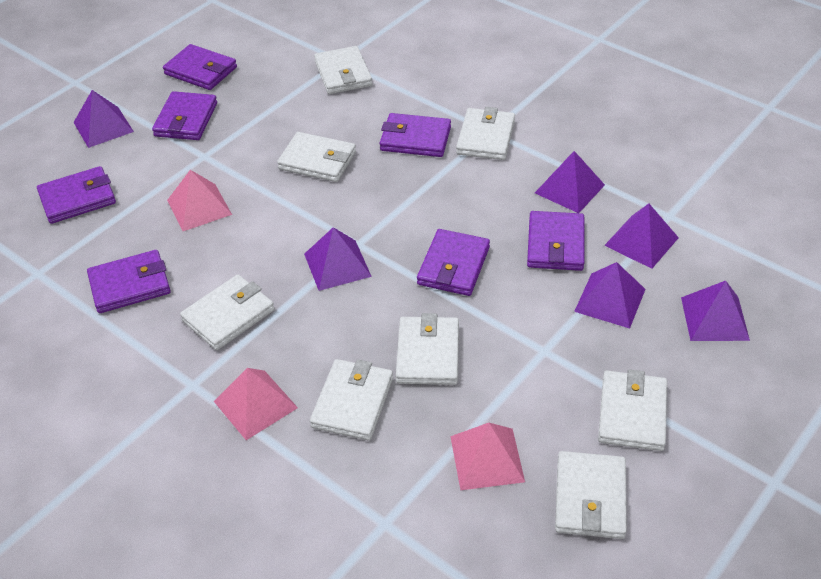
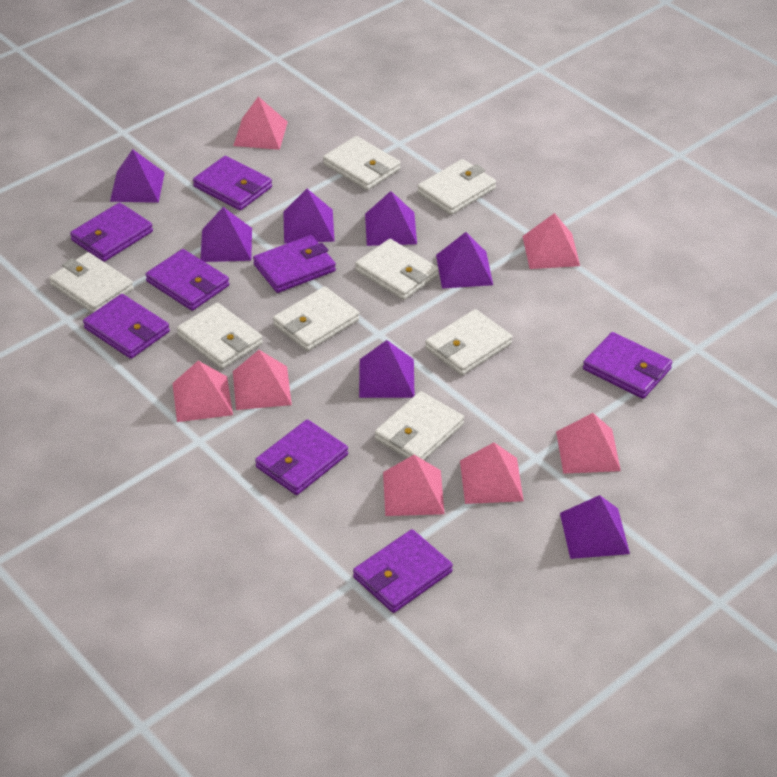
pink pyramid: 3 -> 7
purple pyramid: 6 -> 7
purple wallet: 7 -> 8

